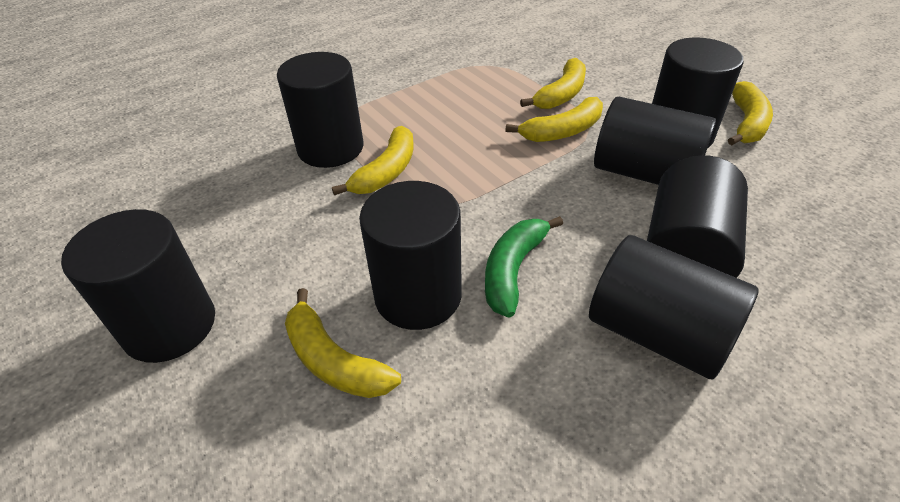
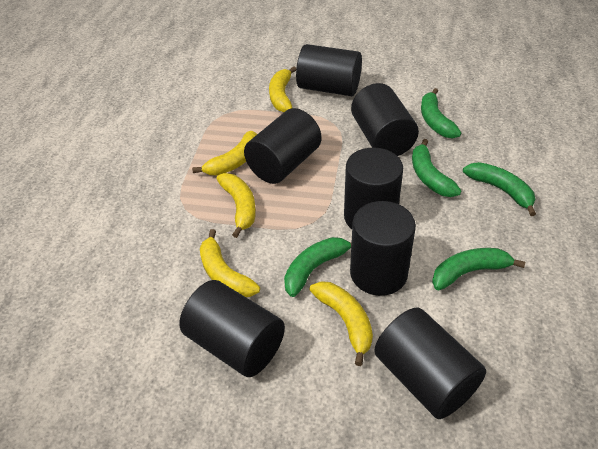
green banana: 1 -> 5

